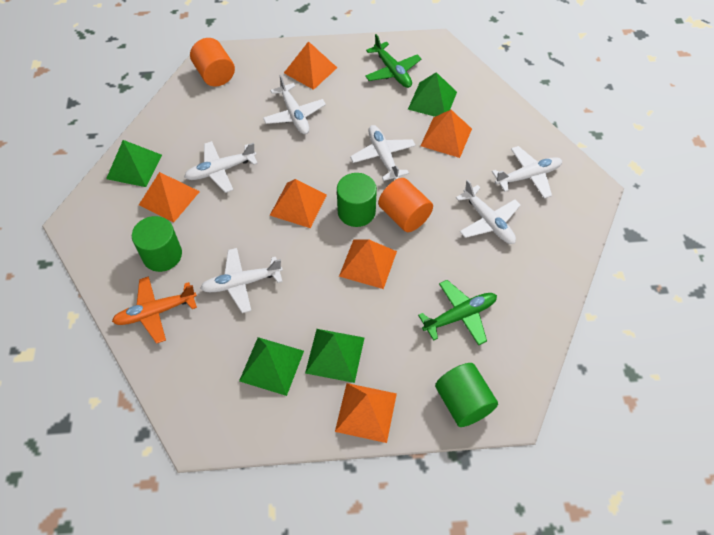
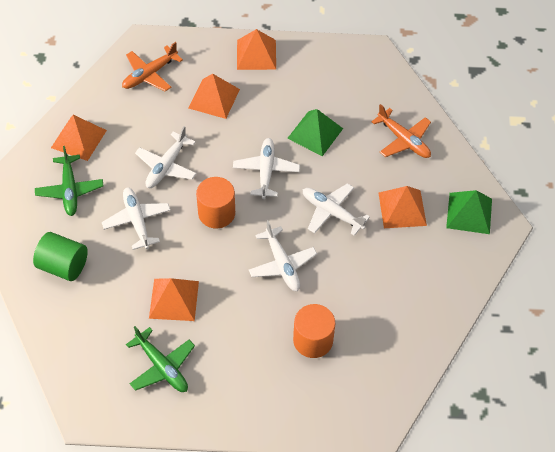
green cylinder: 3 -> 1
green pyramid: 4 -> 2
orange plane: 1 -> 2
orange pyramid: 6 -> 5
white plane: 6 -> 5

